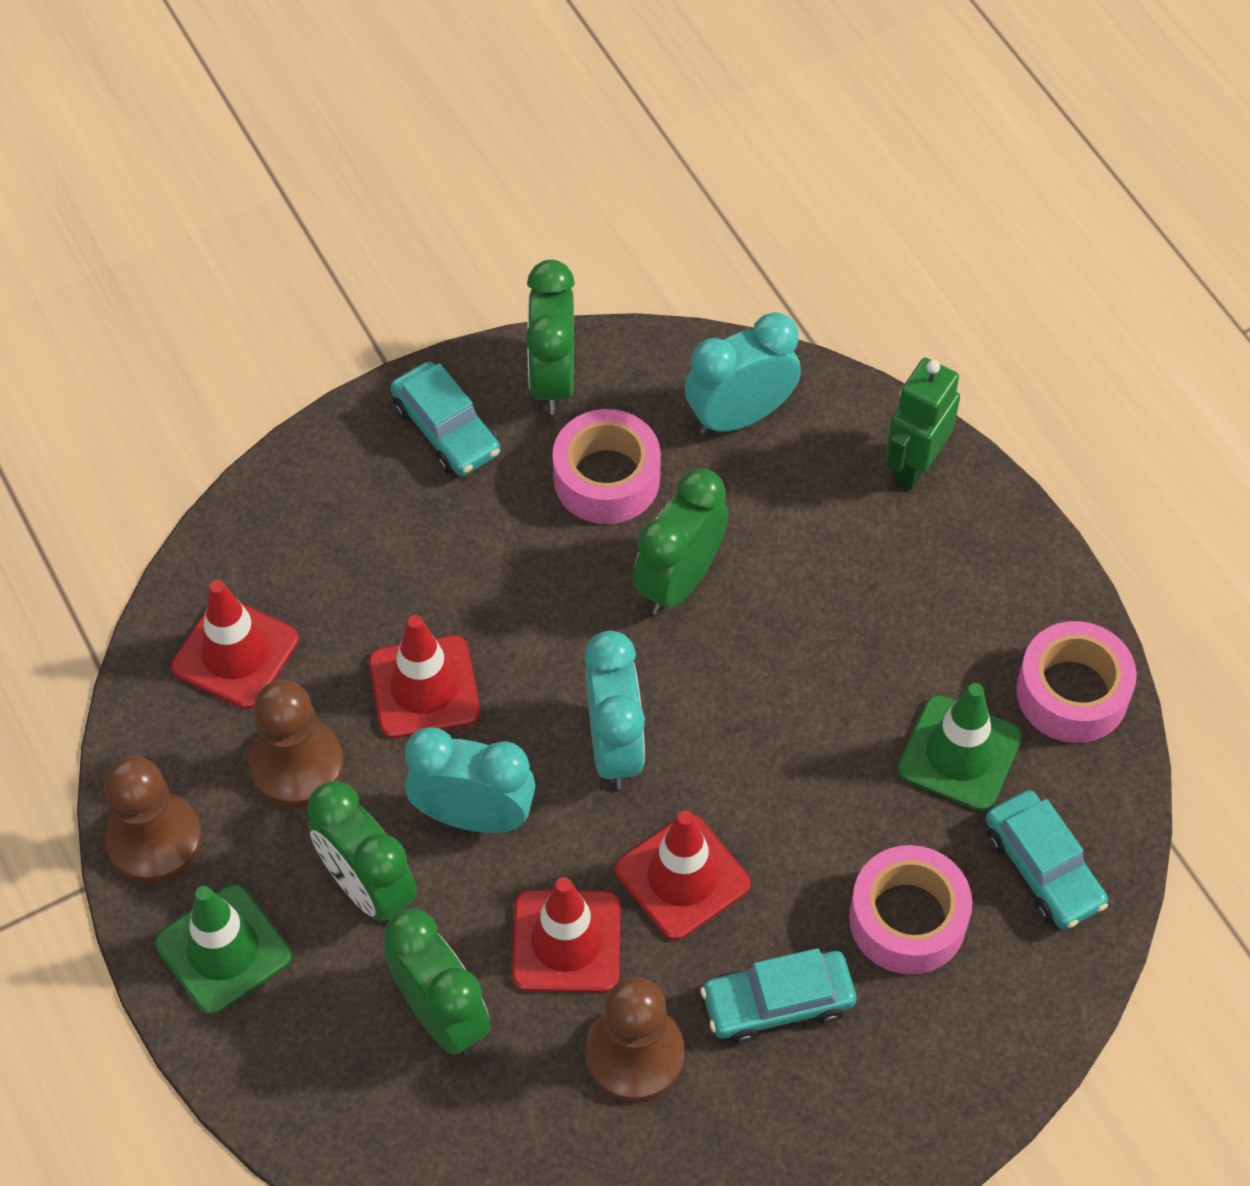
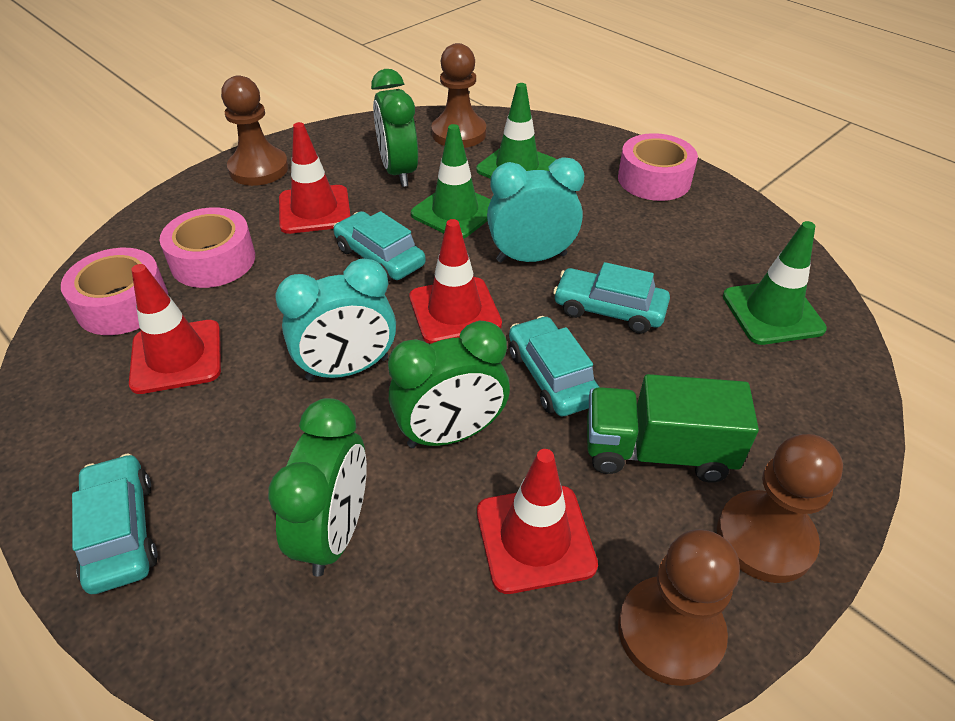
brown pawn: 3 -> 4
green clock: 4 -> 3
green robot: 1 -> 0
green traffic cone: 2 -> 3
green truck: 0 -> 1
turquoise car: 3 -> 4
turquoise clock: 3 -> 2

